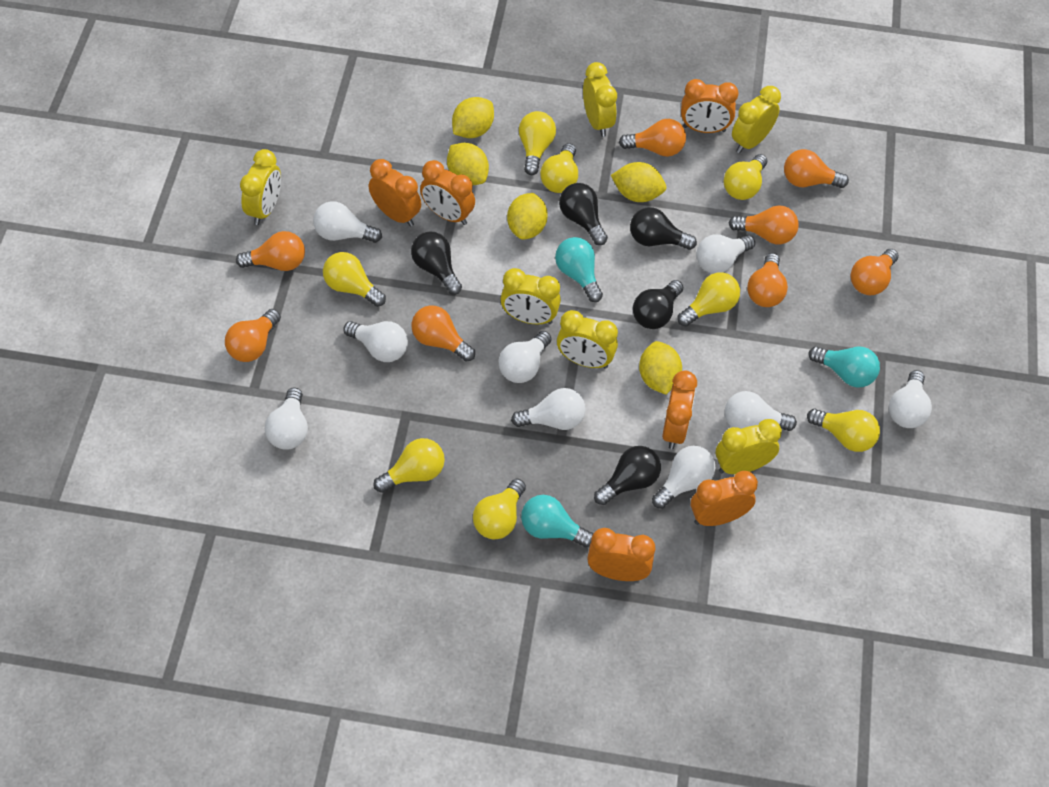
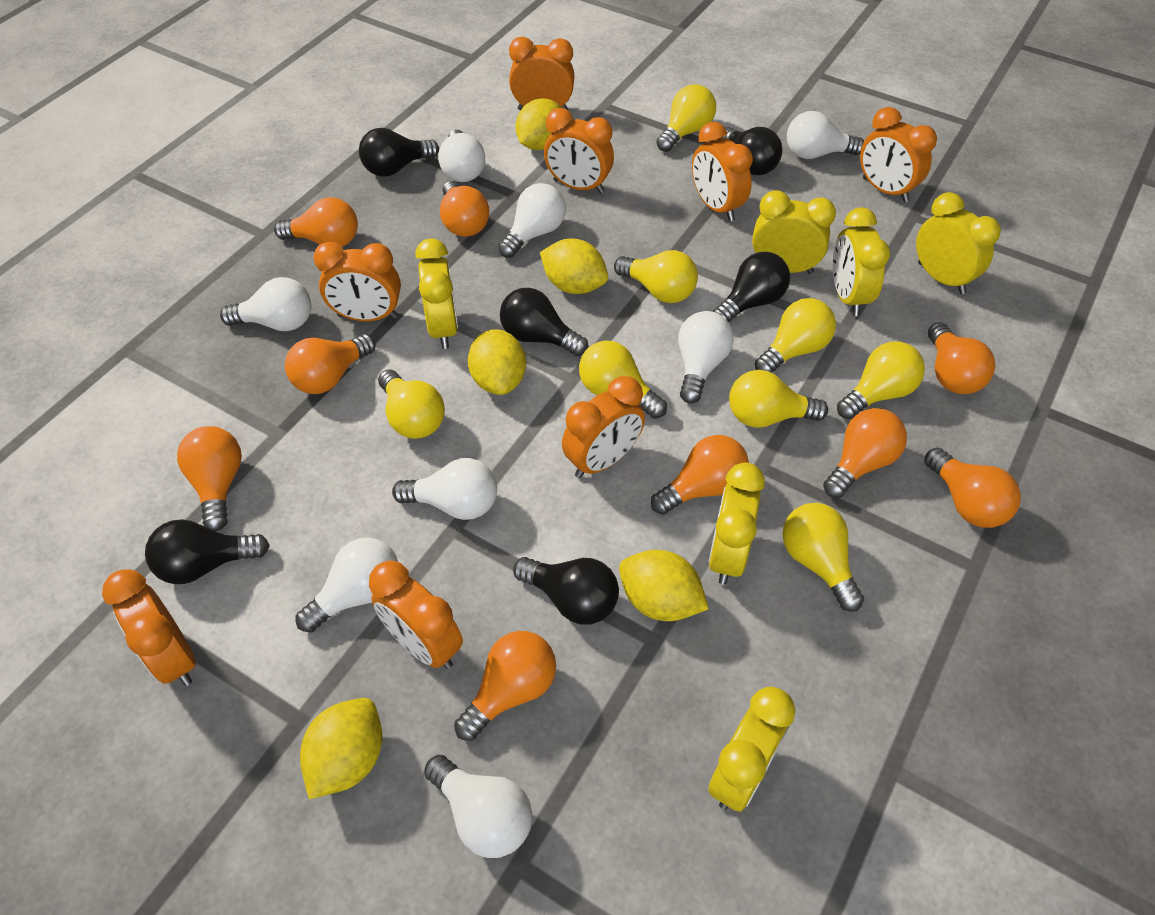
black light bulb: 5 -> 6
orange clock: 6 -> 8
orange light bulb: 8 -> 9
turquoise light bulb: 3 -> 0
white light bulb: 9 -> 8

